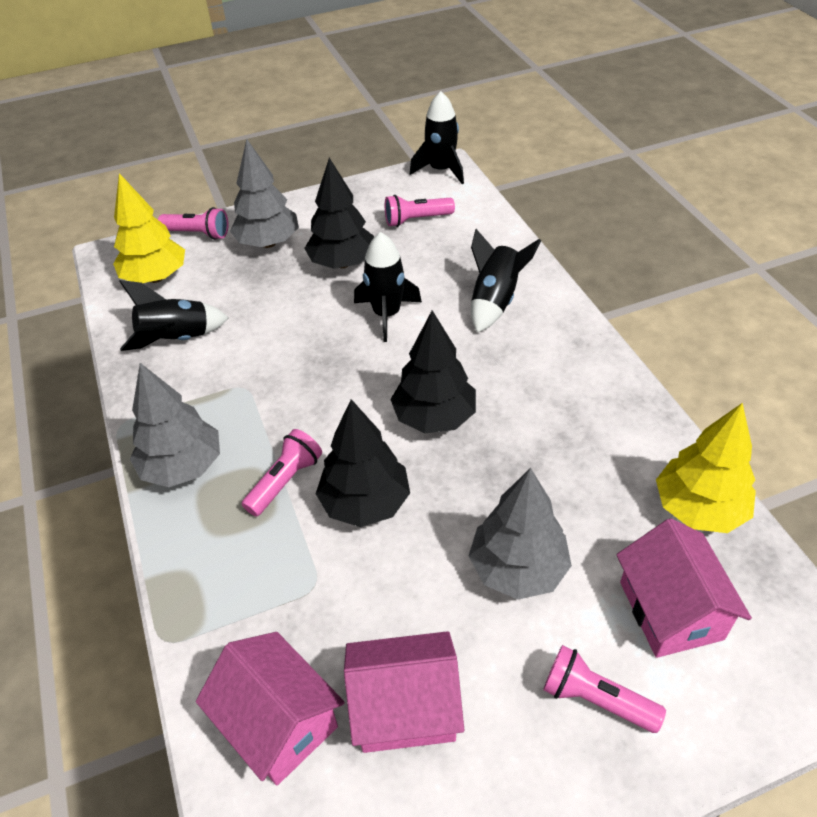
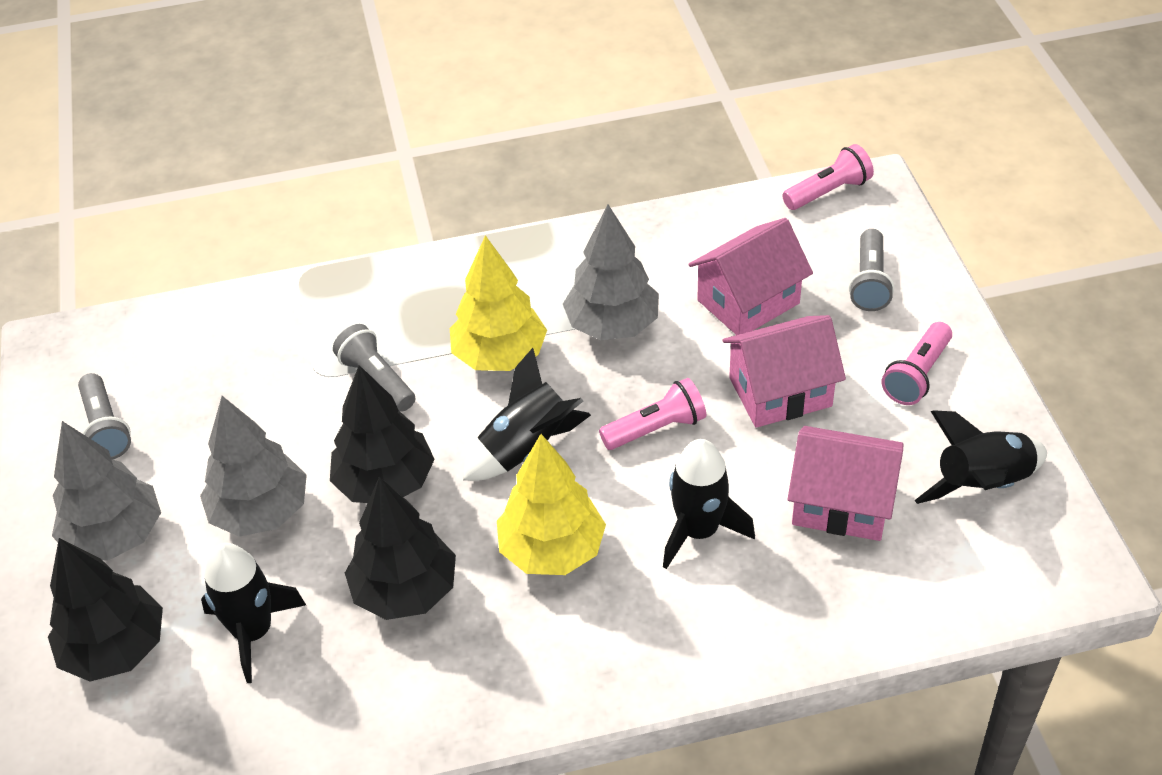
grey flashlight: 0 -> 3
pink flashlight: 4 -> 3

